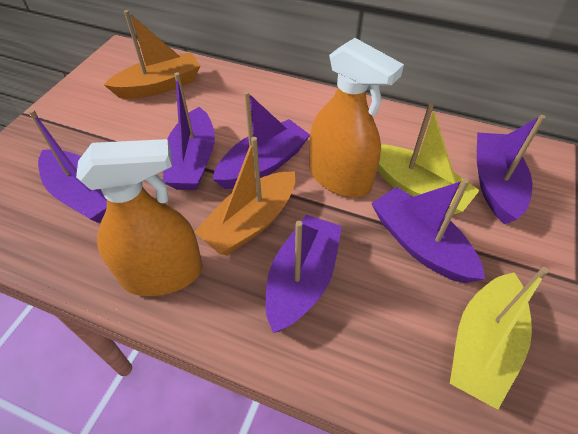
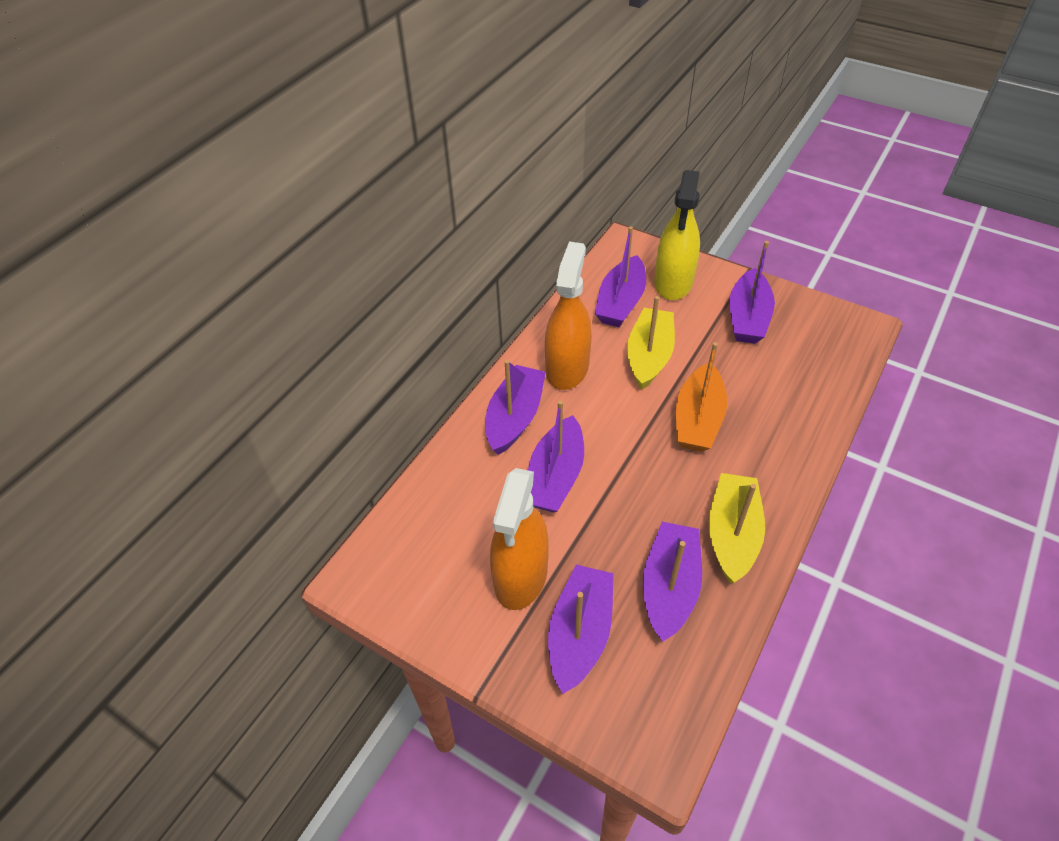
orange boat: 2 -> 1
yellow spray bottle: 0 -> 1

